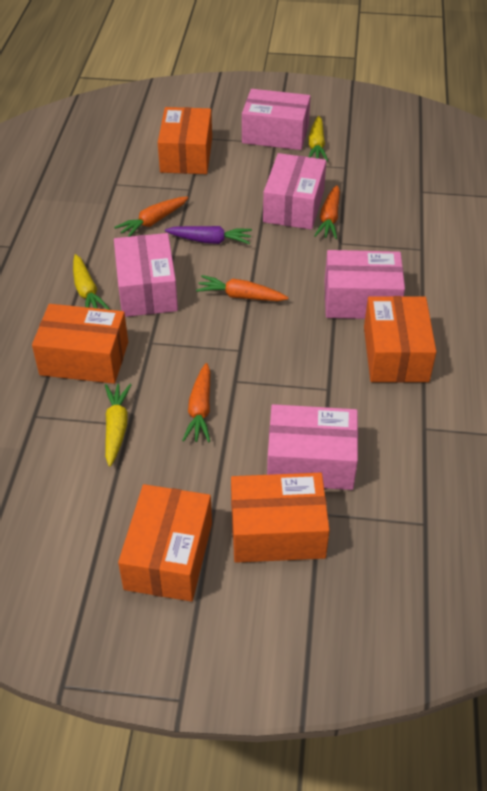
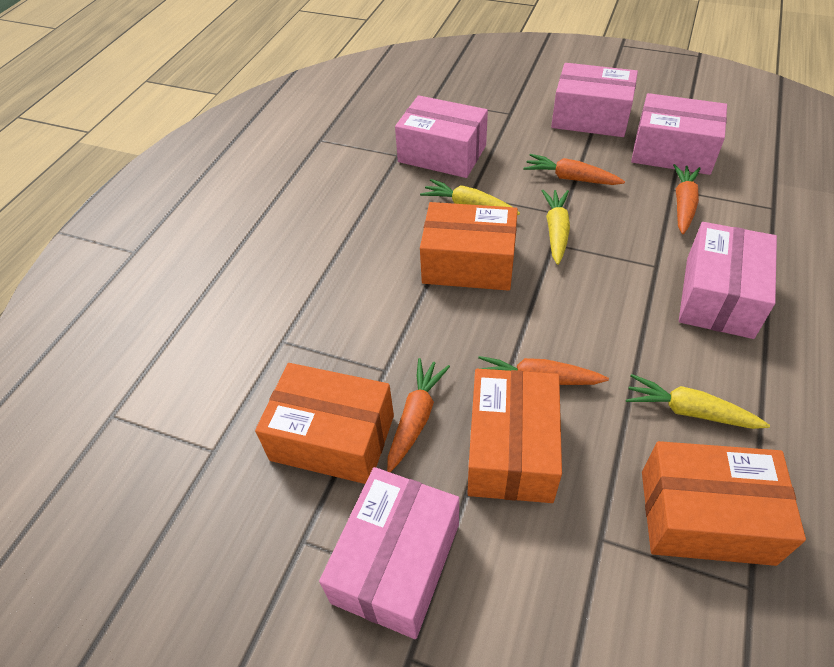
orange box: 5 -> 4
purple carrot: 1 -> 0

